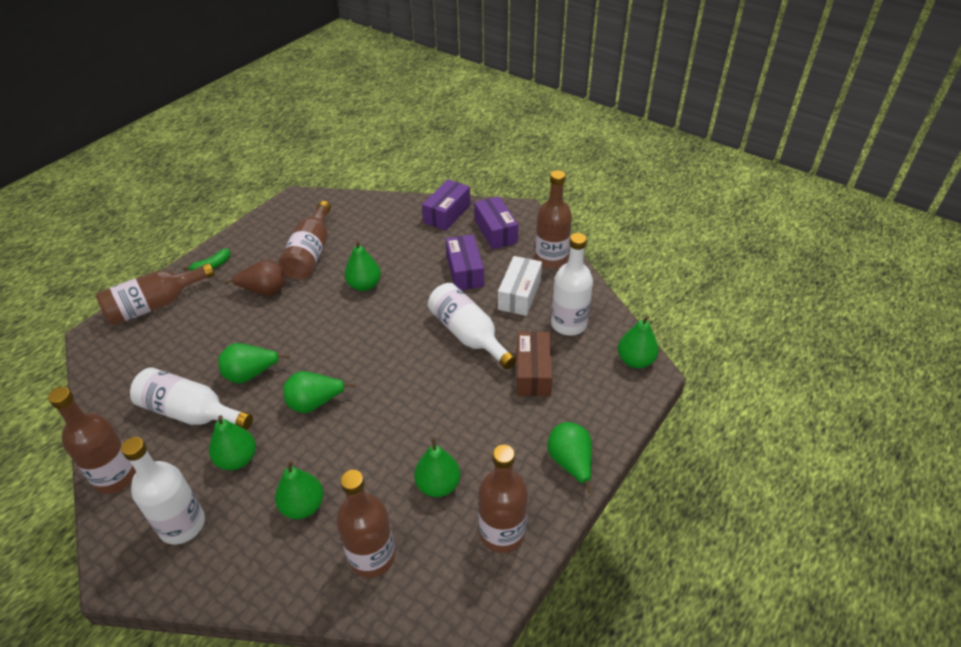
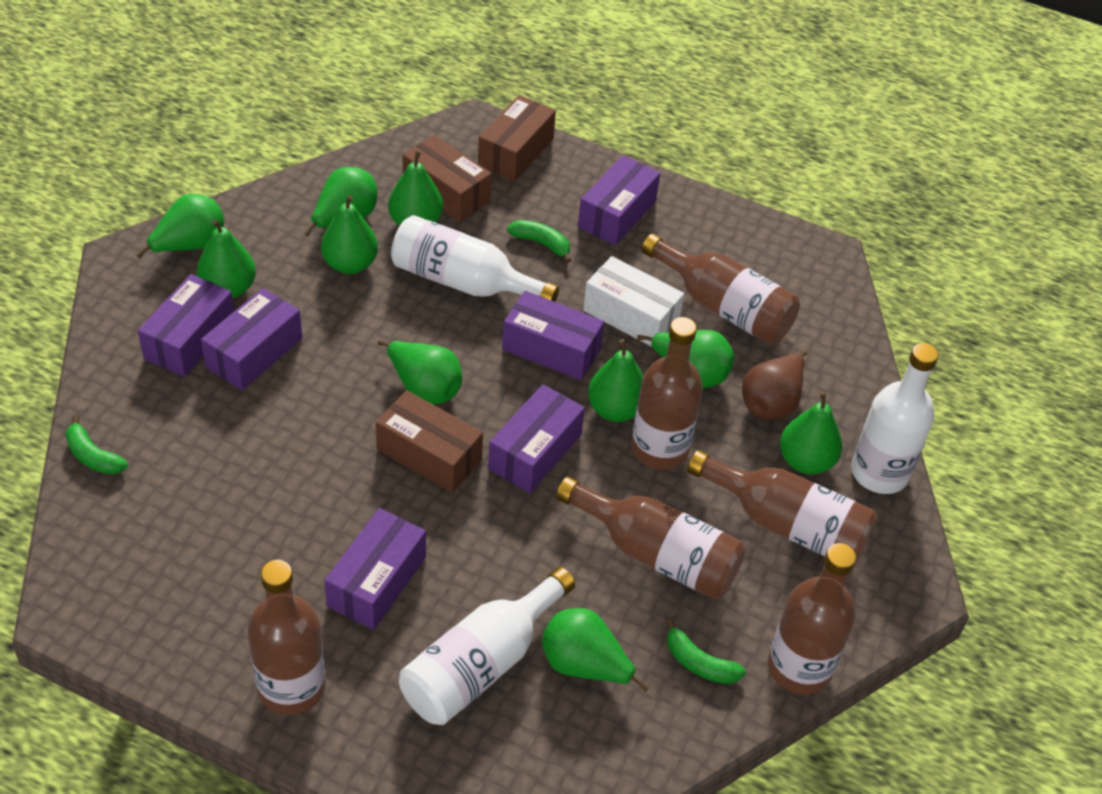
brown box: 1 -> 3
green banana: 1 -> 3
green pear: 8 -> 10
purple box: 3 -> 6
white bottle: 4 -> 3

